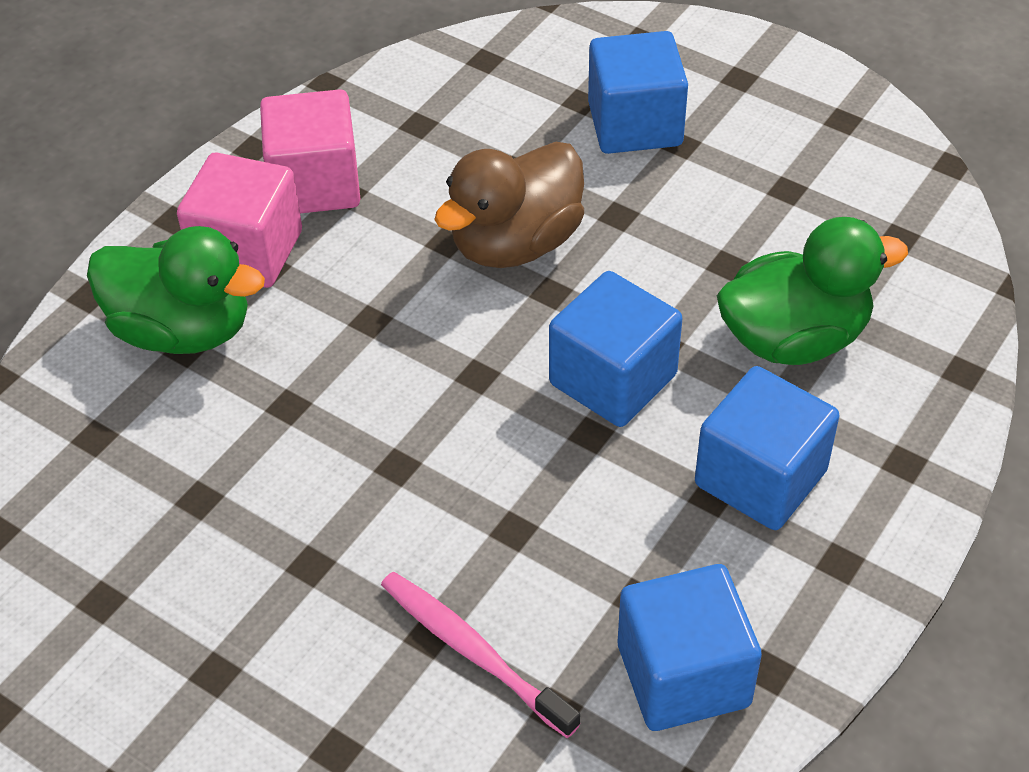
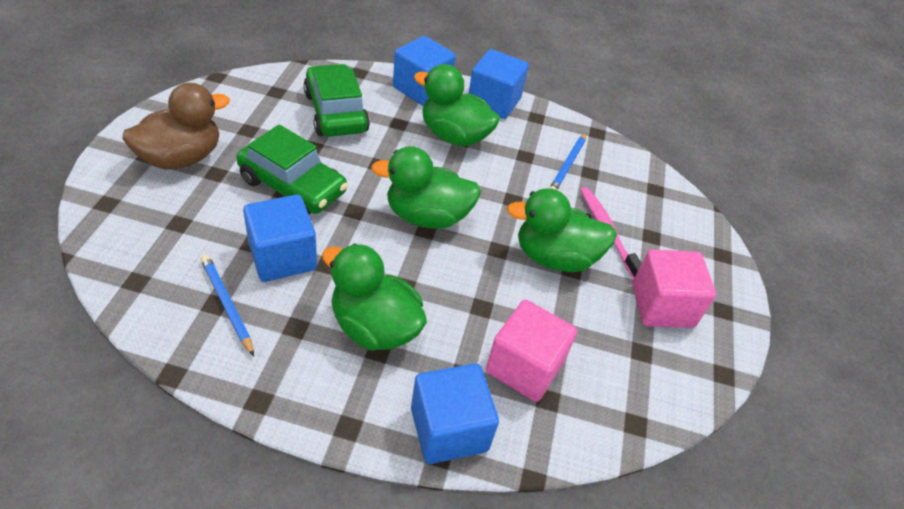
blue pencil: 0 -> 2
green car: 0 -> 2
green duck: 2 -> 4

